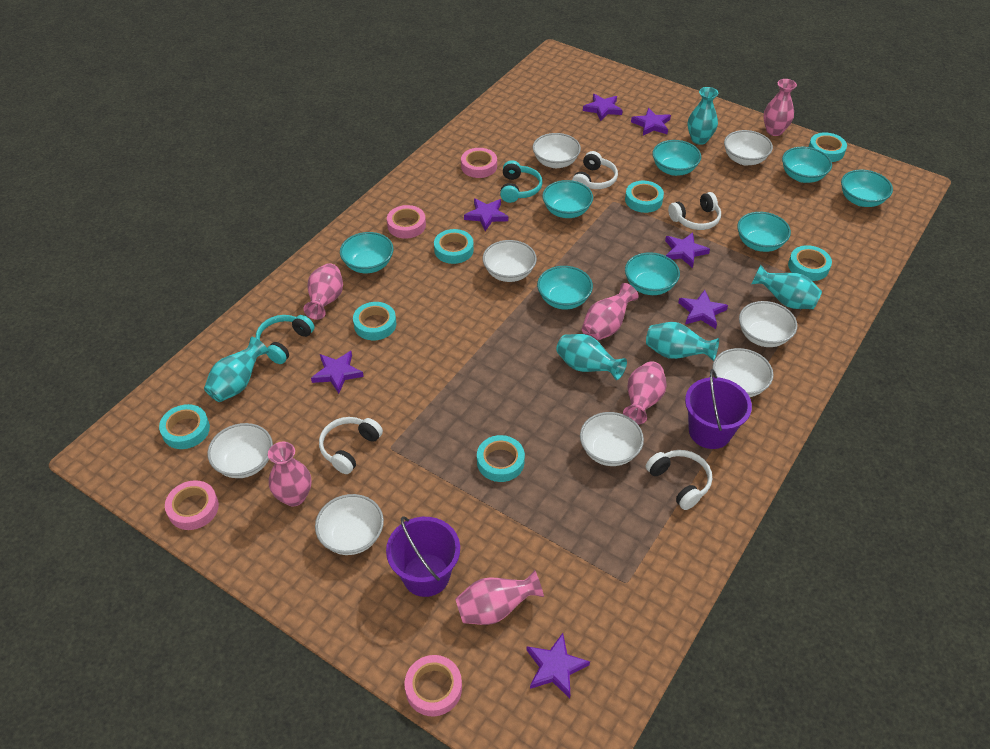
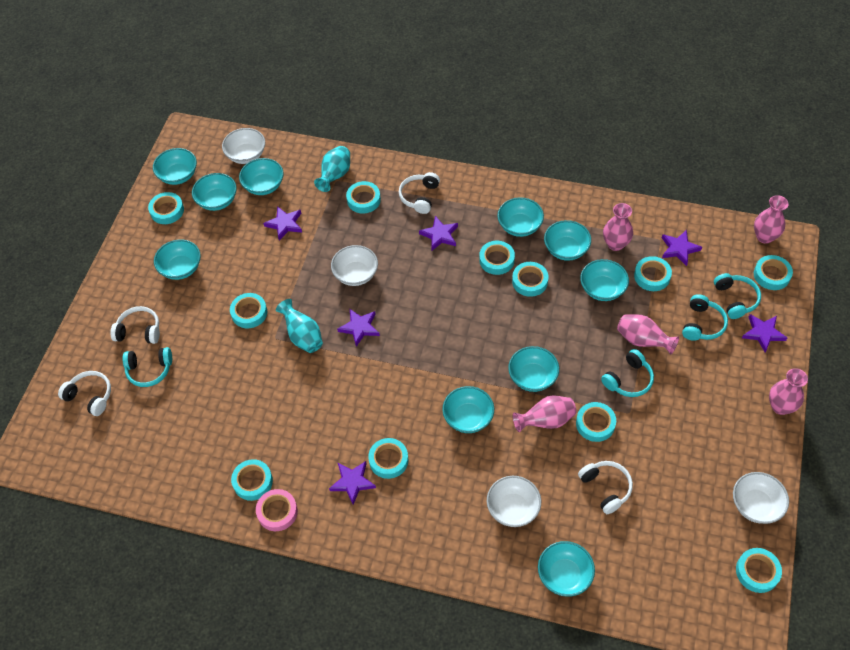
pink tape: 4 -> 1
pink vase: 6 -> 5
purple bucket: 2 -> 0
purple star: 7 -> 6
turquoise bowl: 8 -> 10
turquoise headphones: 2 -> 4
turquoise tape: 7 -> 11
turquoise vase: 5 -> 2
white bowl: 8 -> 4

